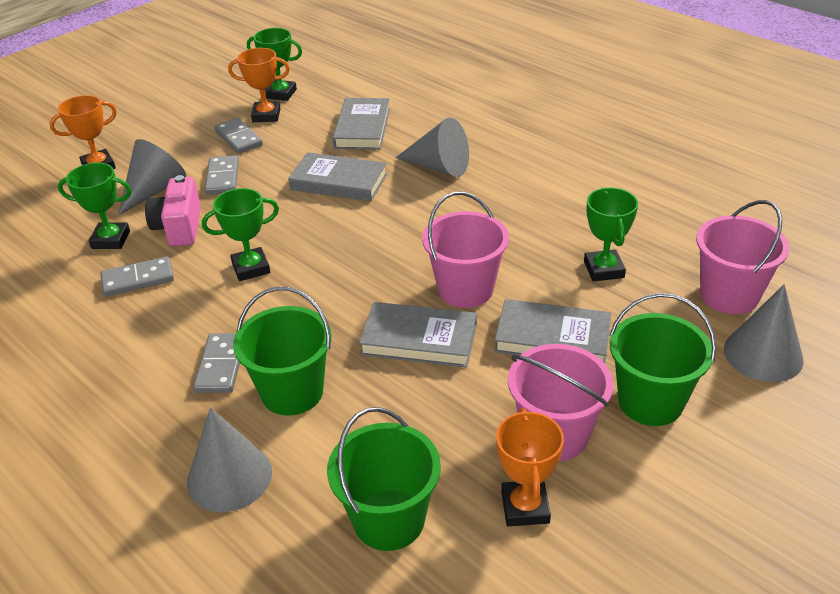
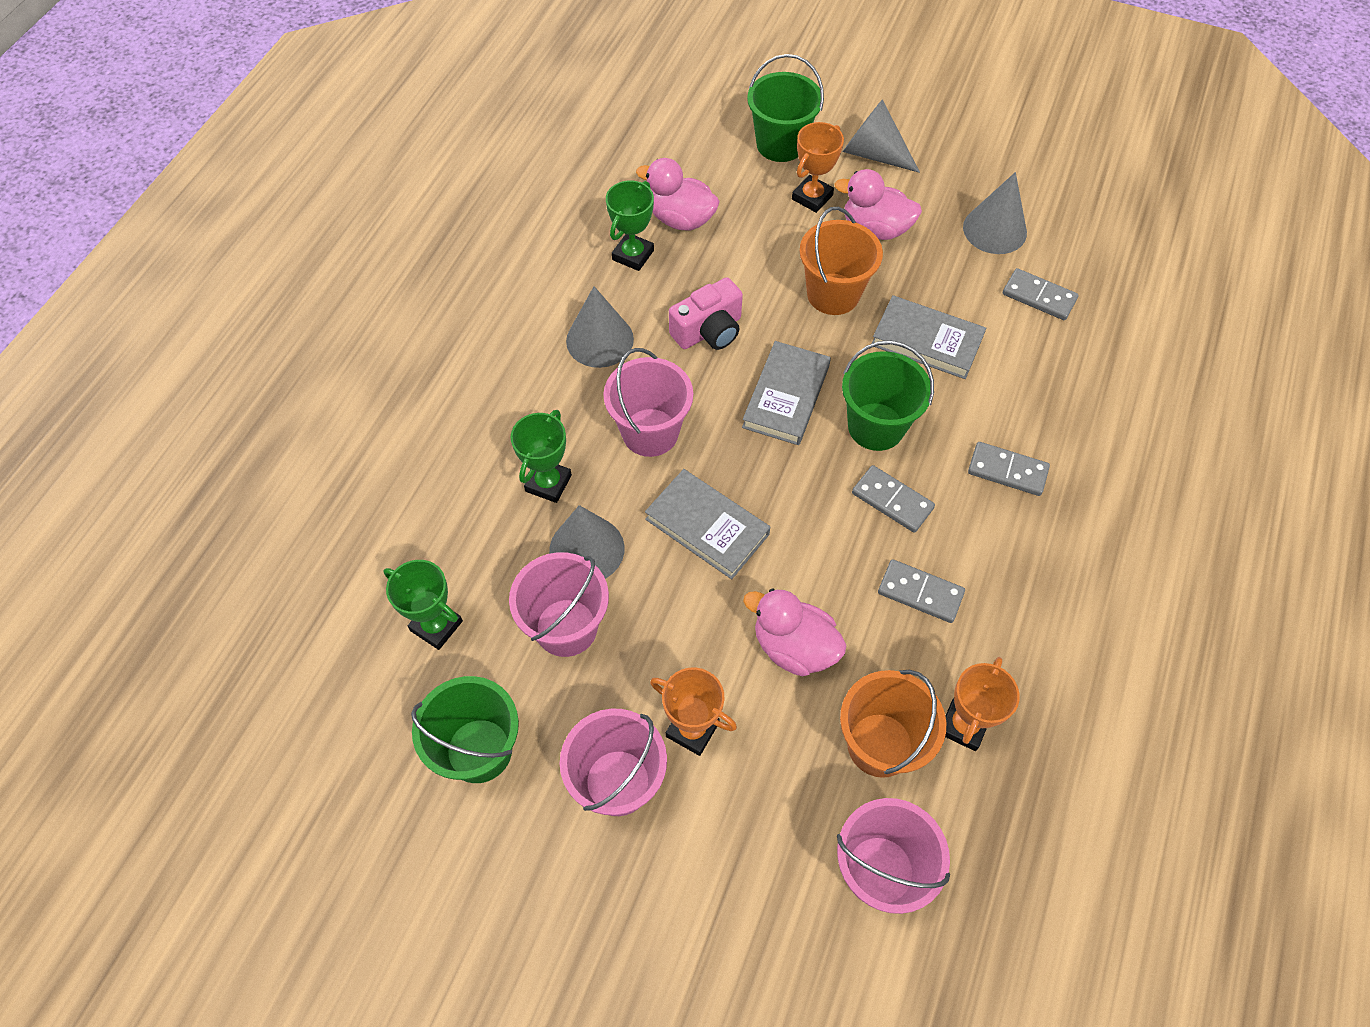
green trophy: 4 -> 3
grey book: 4 -> 3
orange bucket: 0 -> 2
pink bucket: 3 -> 4
pink duck: 0 -> 3

